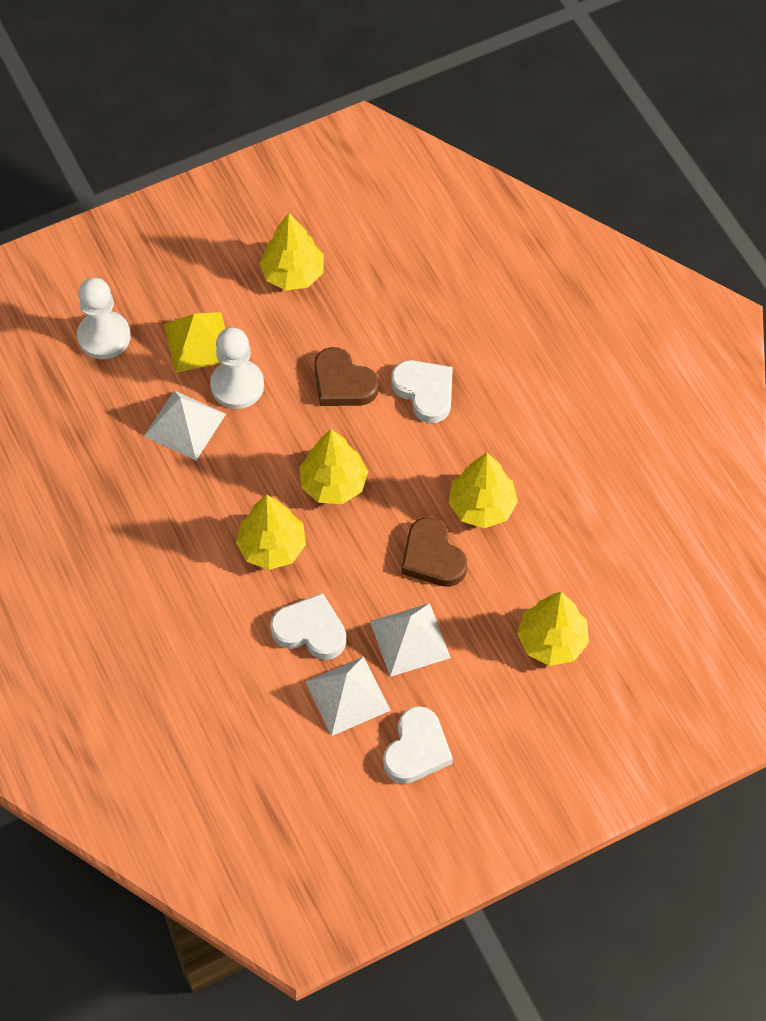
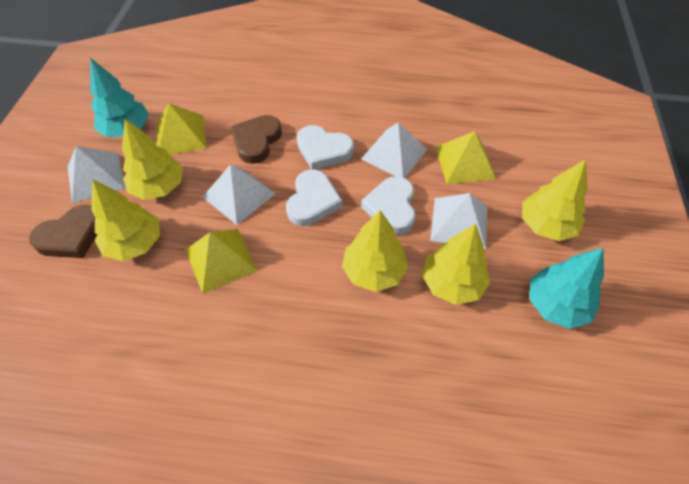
turquoise tree: 0 -> 2
white pawn: 2 -> 0
white pyramid: 3 -> 4
yellow pyramid: 1 -> 3

